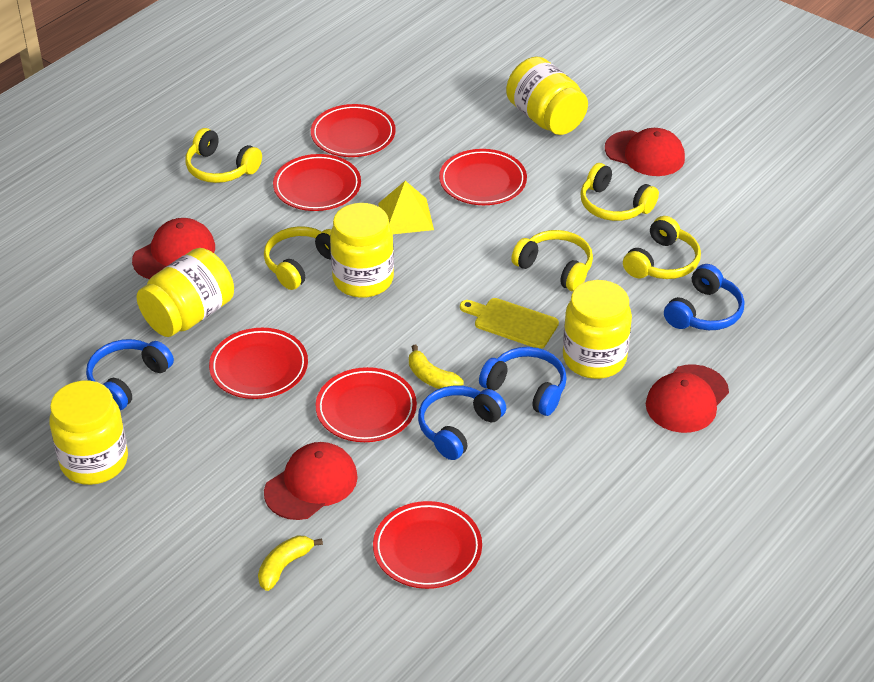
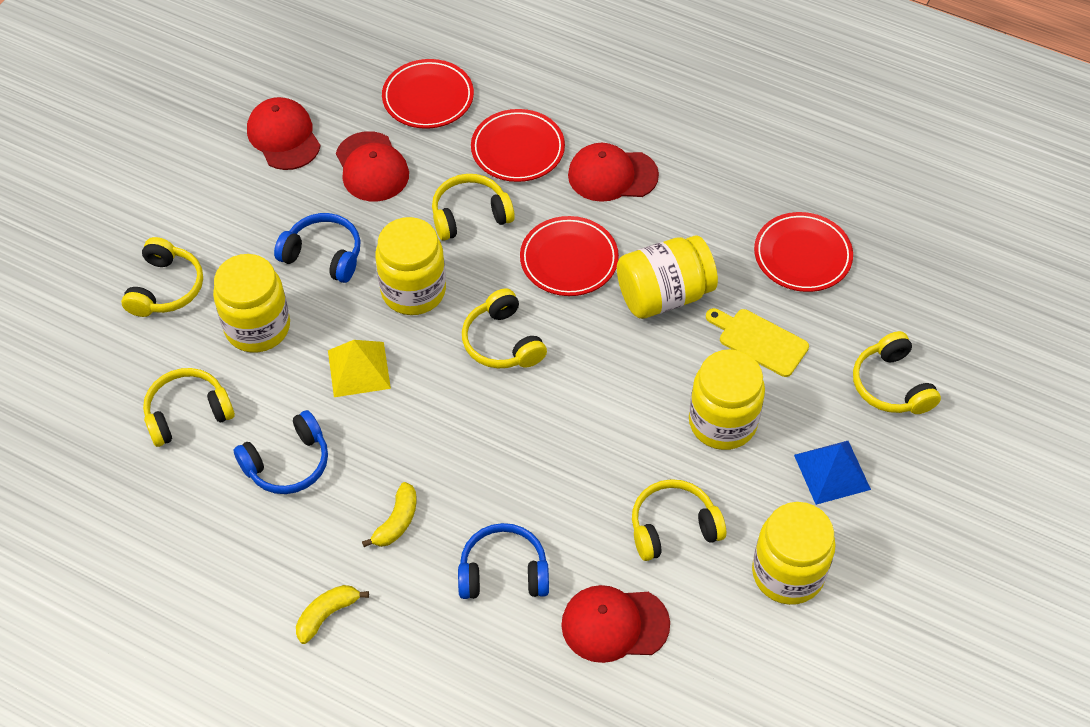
blue headphones: 4 -> 3
blue pyramid: 0 -> 1
red plate: 6 -> 4
yellow headphones: 5 -> 6

